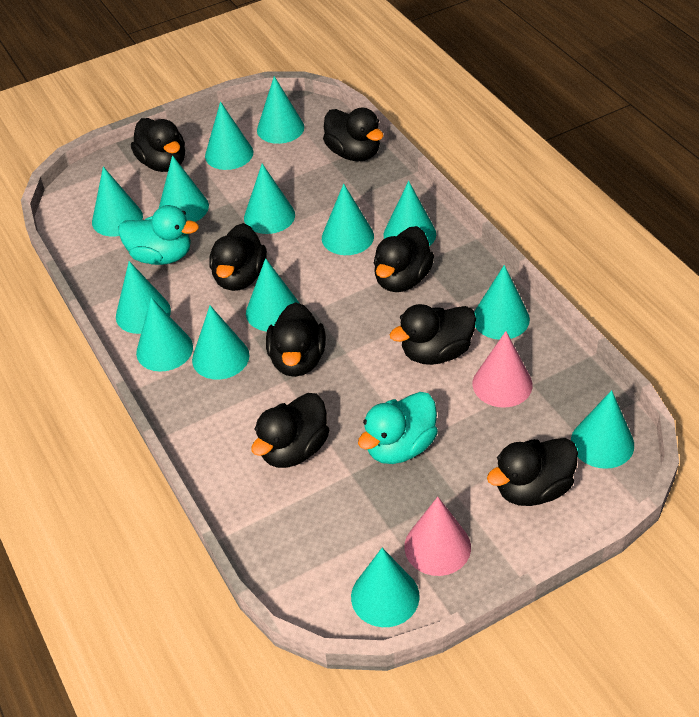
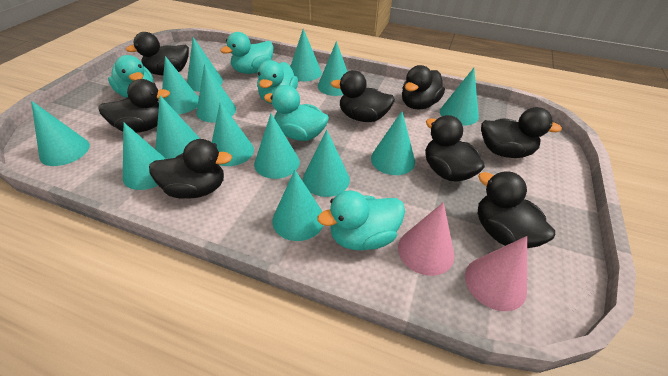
turquoise duck: 2 -> 5

